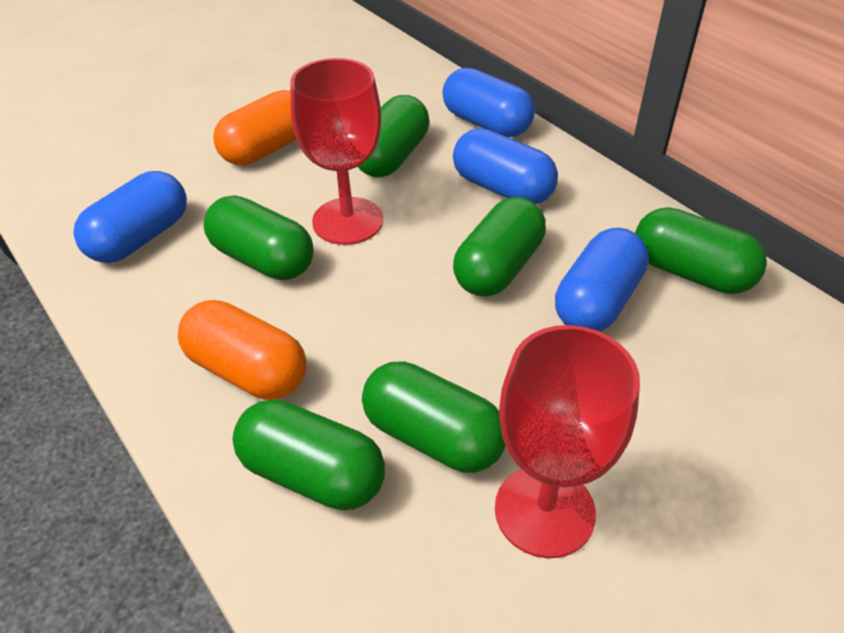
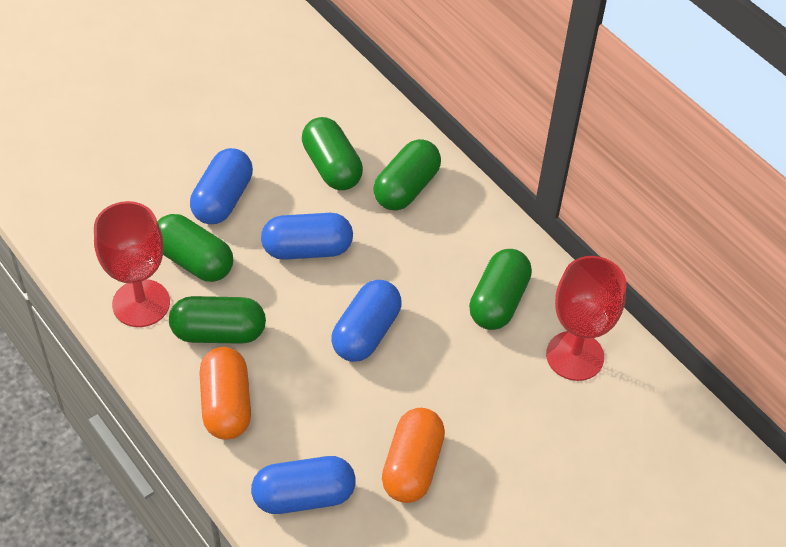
green capsule: 6 -> 5

